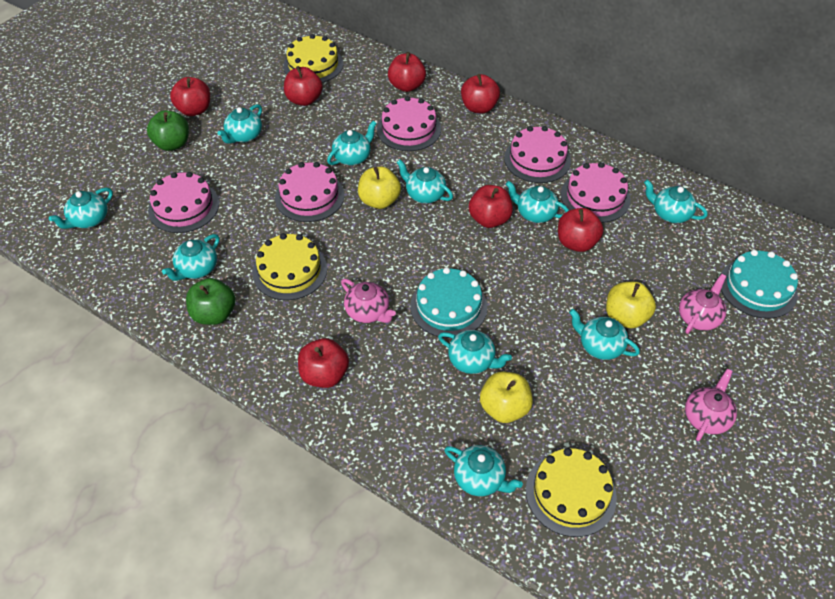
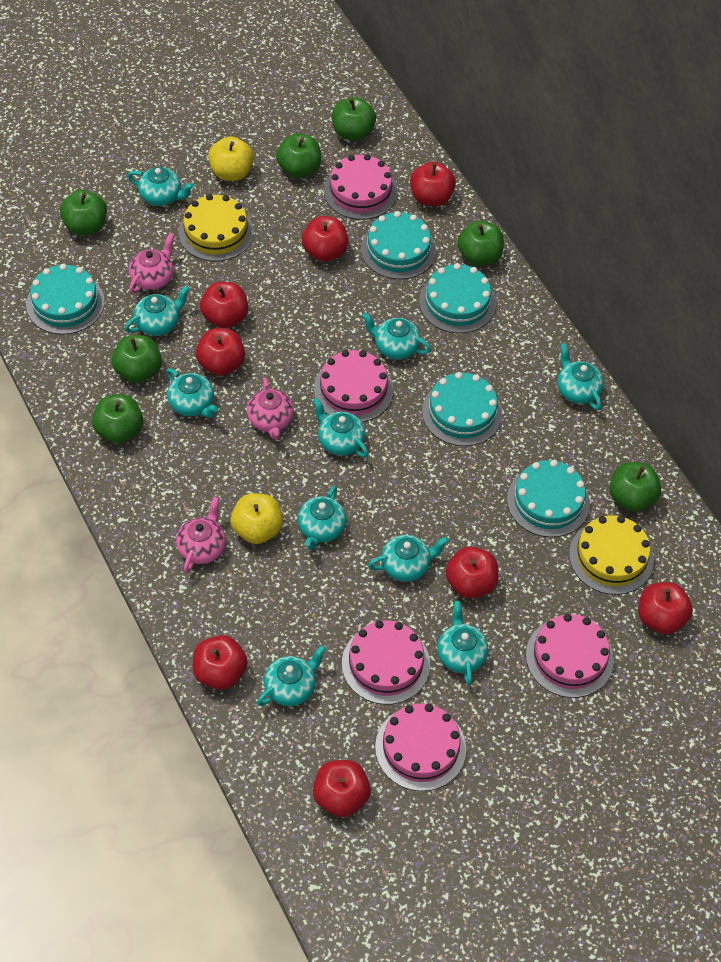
green apple: 2 -> 7
red apple: 7 -> 8
turquoise cake: 2 -> 5
yellow apple: 3 -> 2
yellow cake: 3 -> 2

